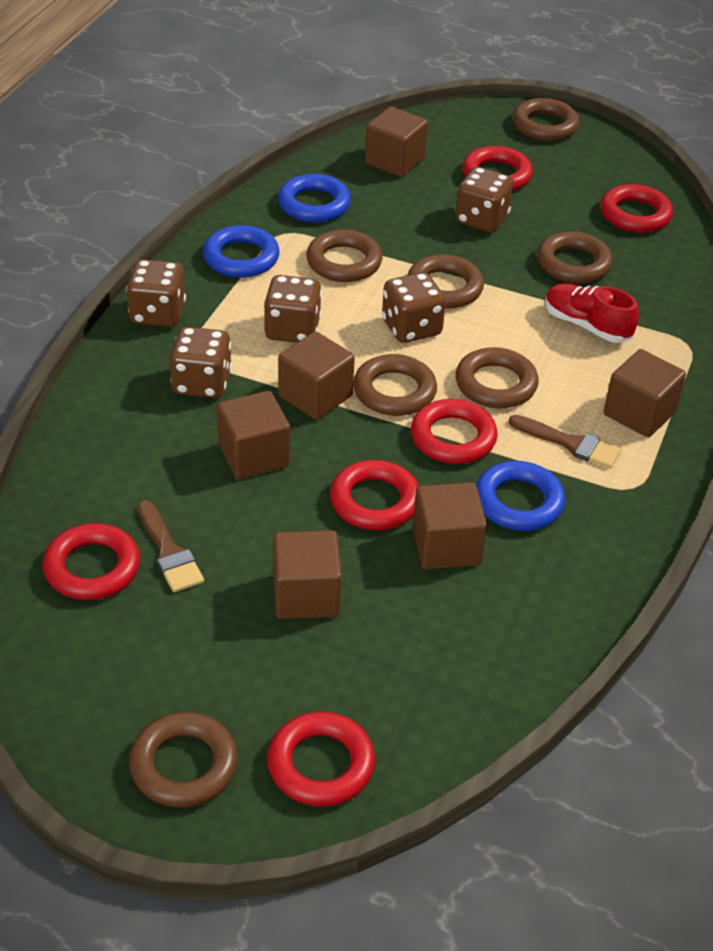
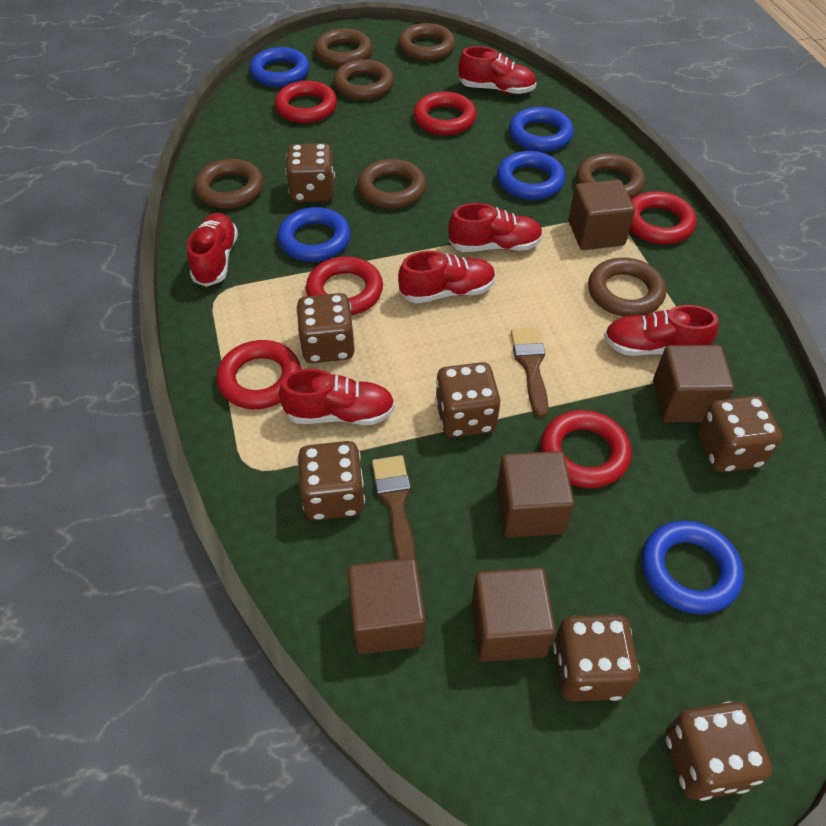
blue ring: 3 -> 5
brown cube: 6 -> 5
brown dice: 5 -> 7
red shoe: 1 -> 6

